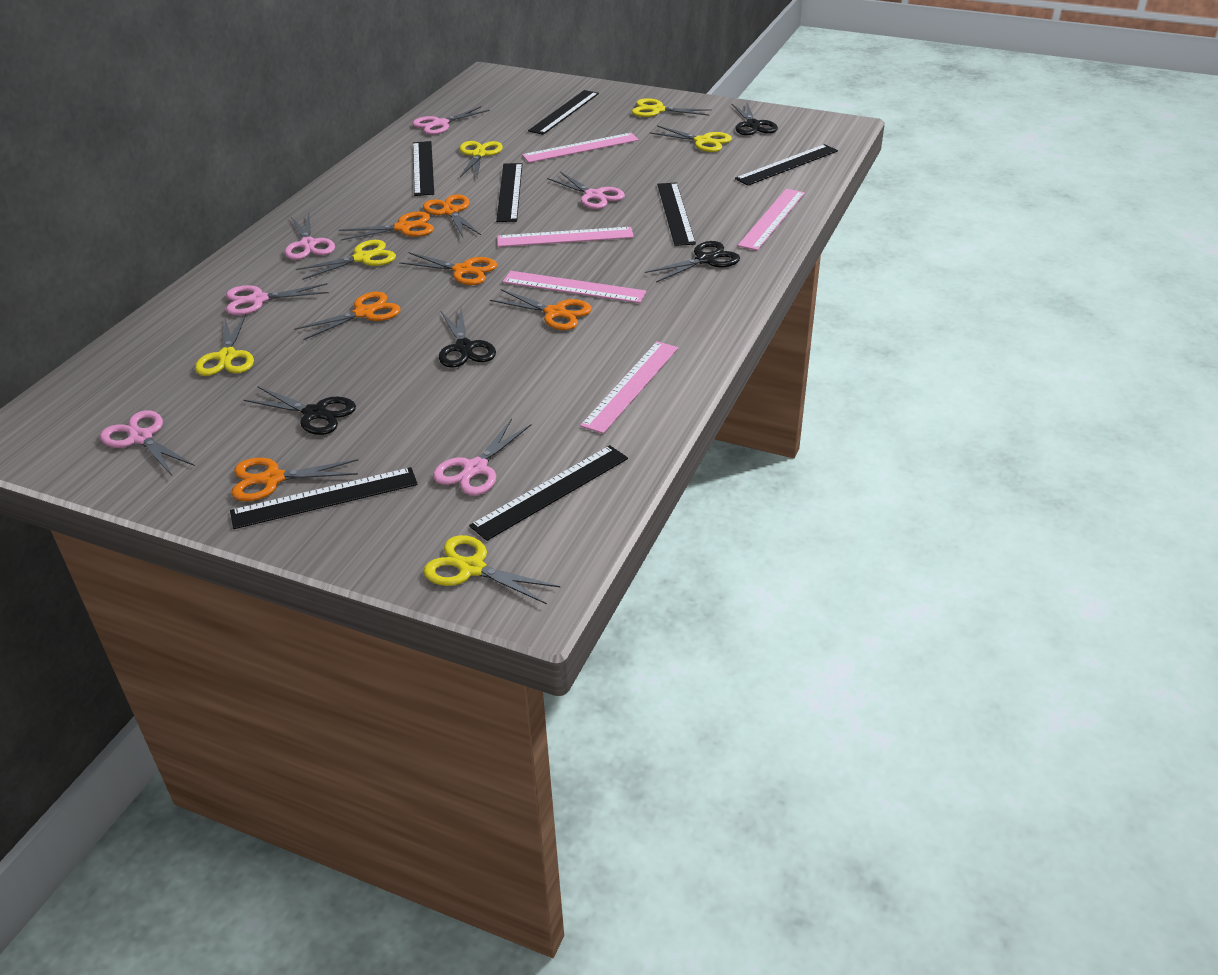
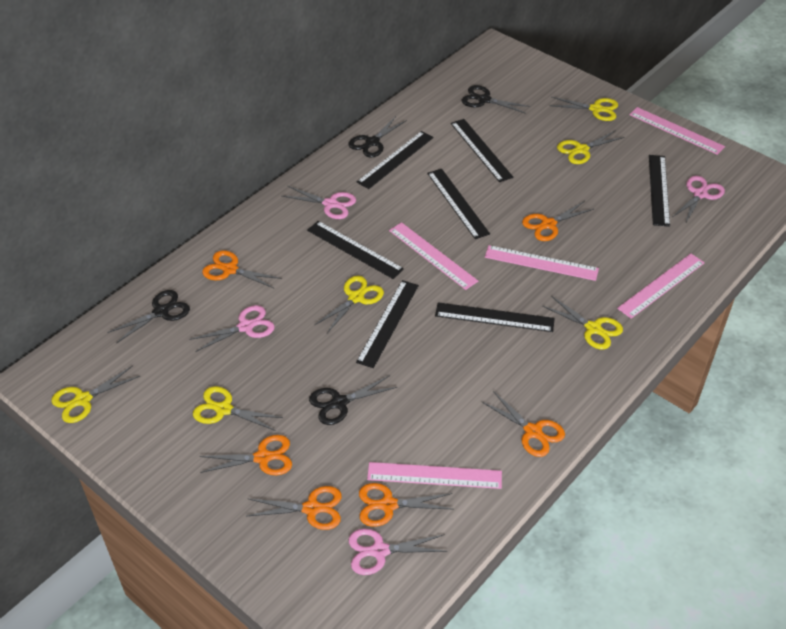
pink scissors: 6 -> 4

